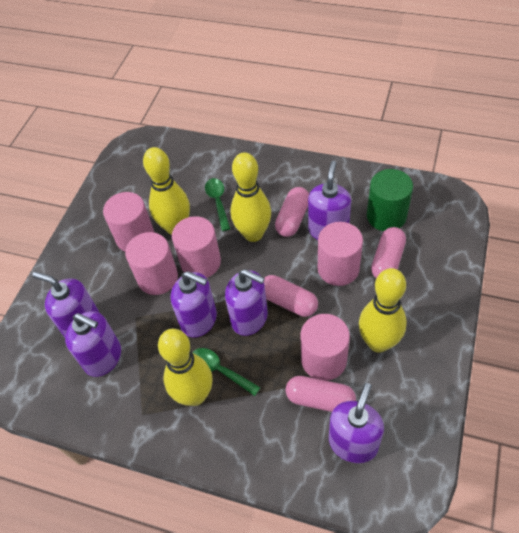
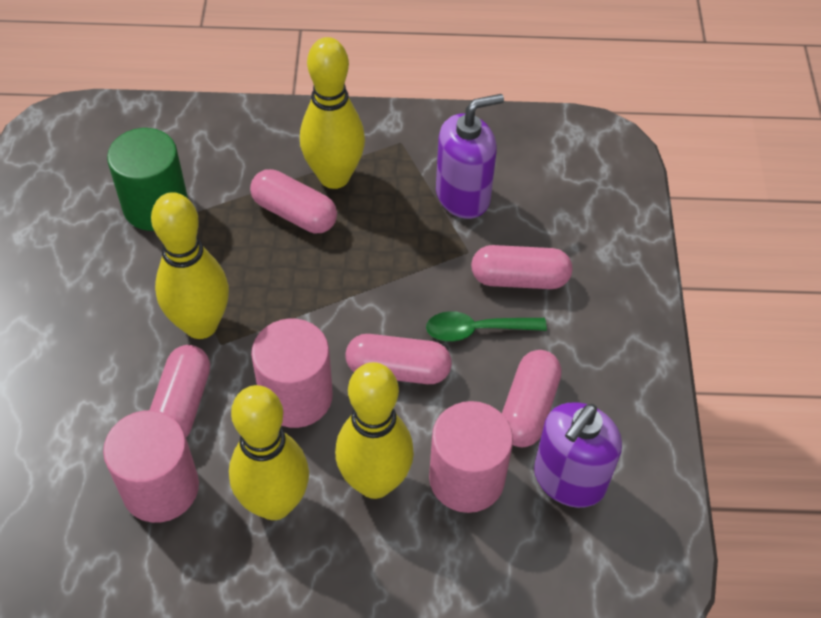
green spoon: 2 -> 1
pink capsule: 4 -> 5
pink cylinder: 5 -> 3
purple soap dispenser: 6 -> 2

